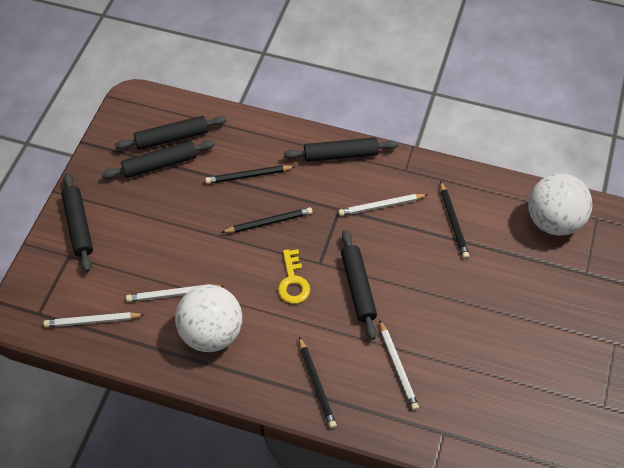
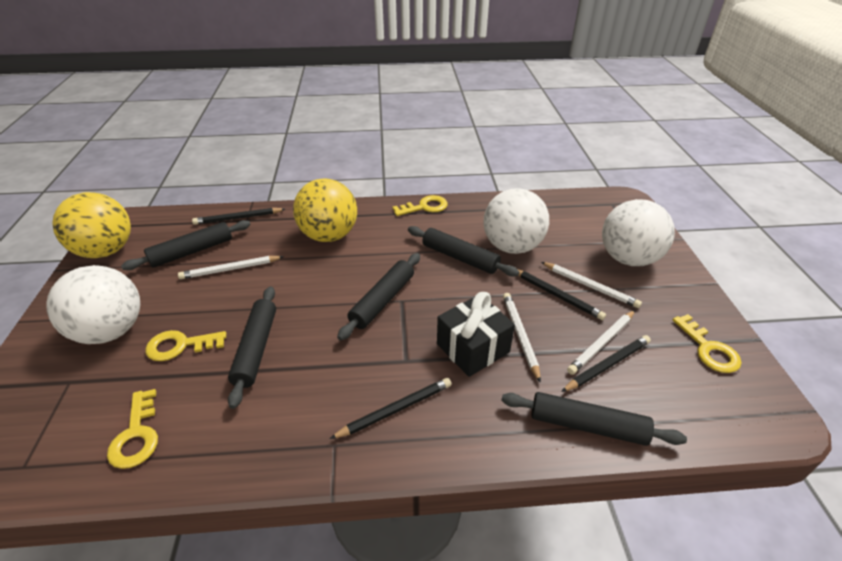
black gift: 0 -> 1
white ball: 2 -> 3
yellow ball: 0 -> 2
yellow key: 1 -> 4

